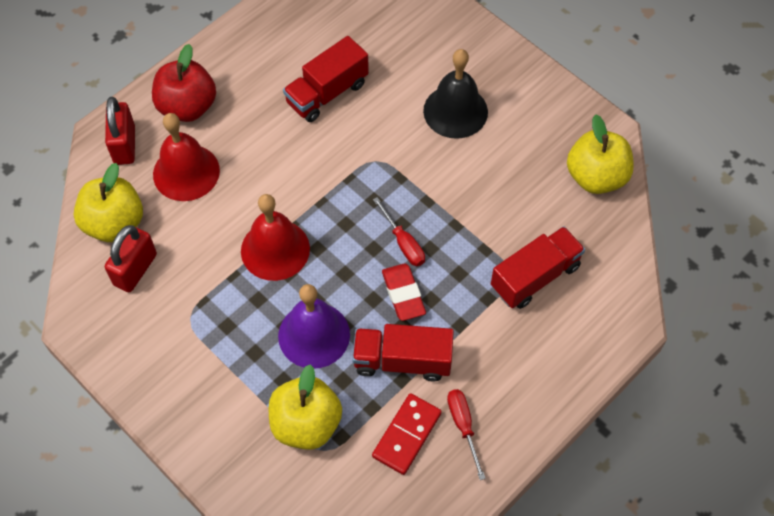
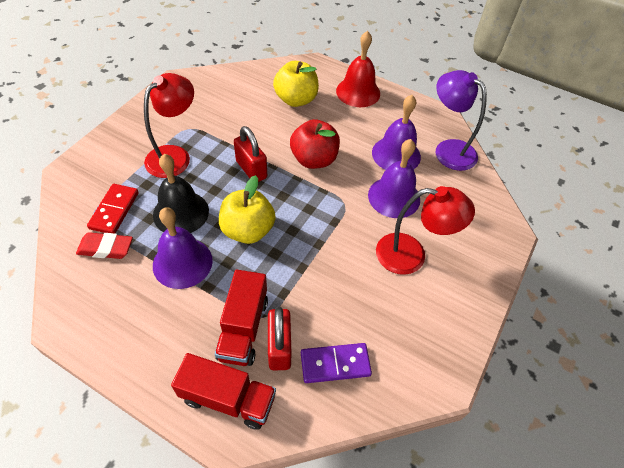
purple bell: 1 -> 3
purple domino: 0 -> 1
purple lamp: 0 -> 1
red bell: 2 -> 1
red lamp: 0 -> 2
red screwdriver: 2 -> 0
red truck: 3 -> 2
yellow apple: 3 -> 2

